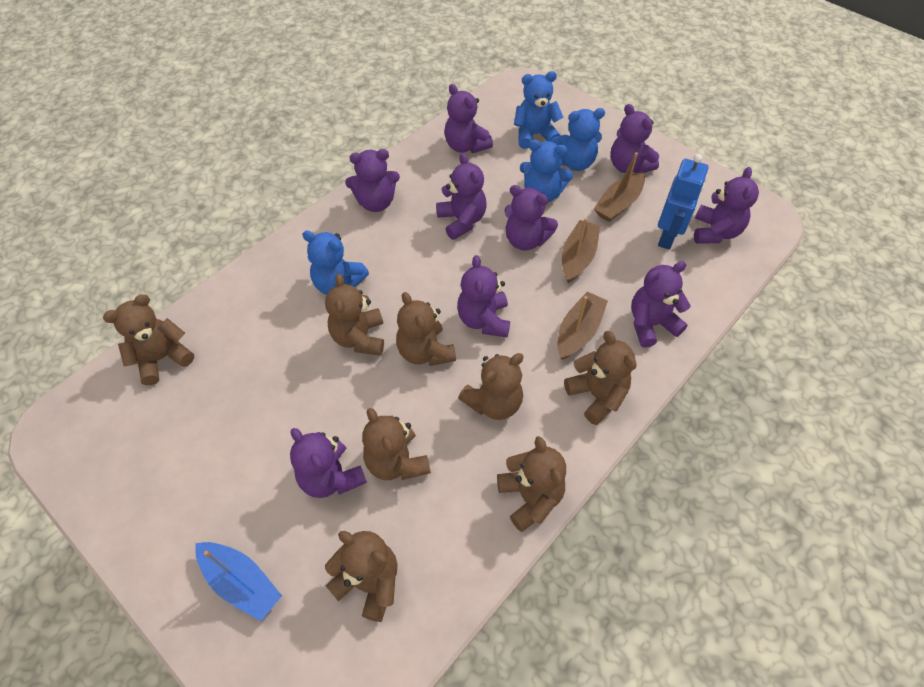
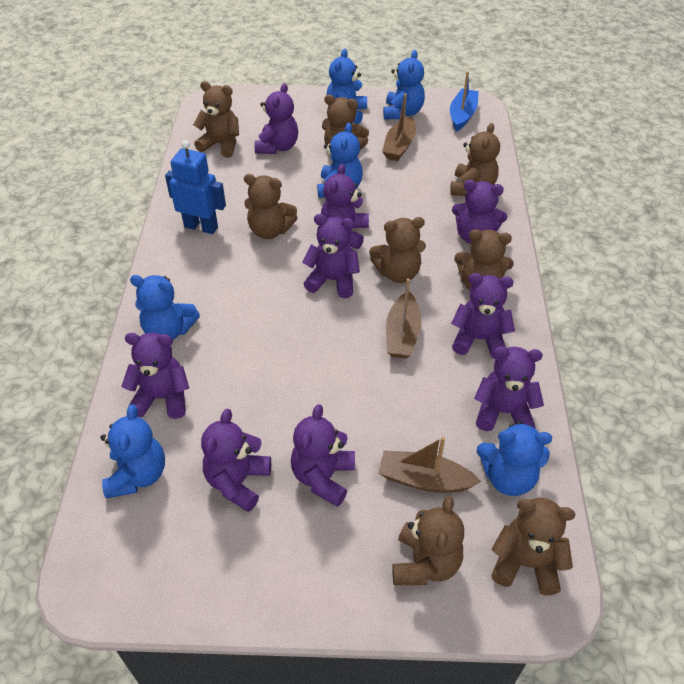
blue teddy bear: 4 -> 6

